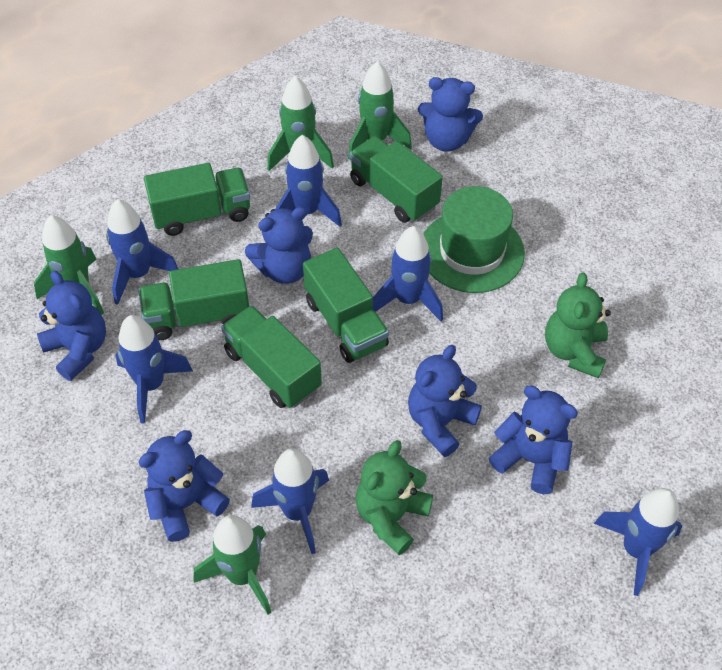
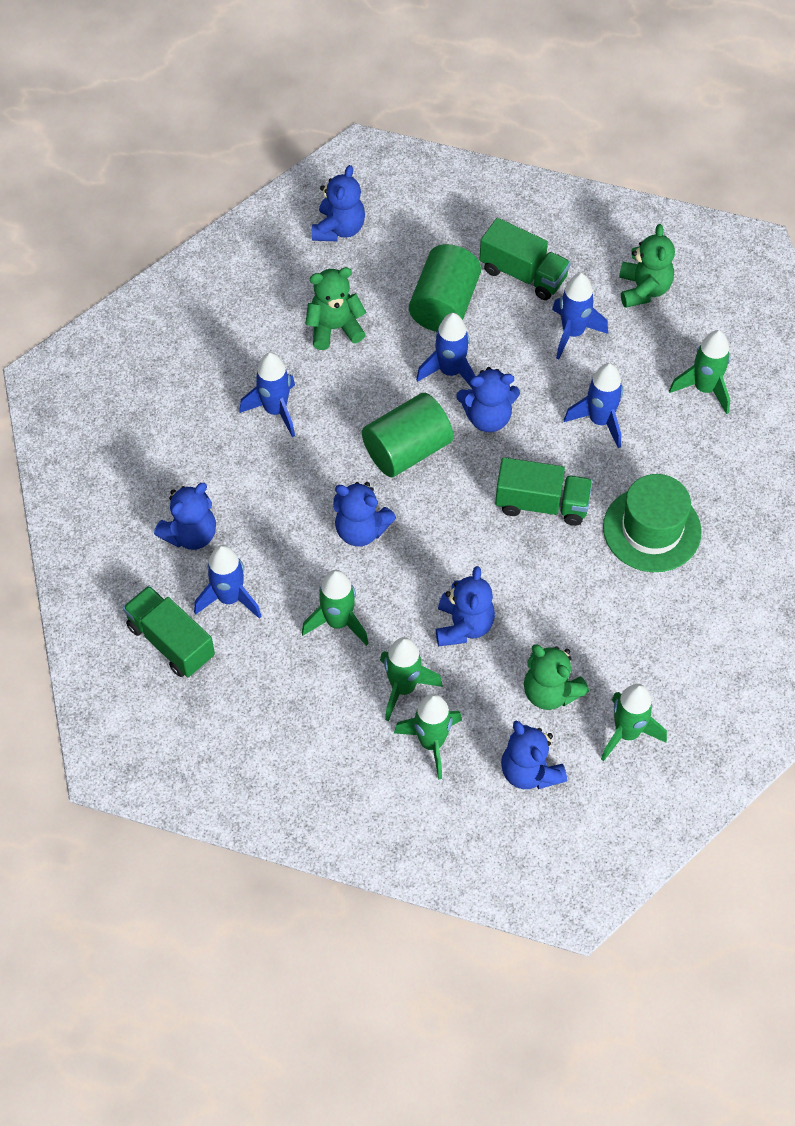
blue rocket: 6 -> 5
green cylinder: 0 -> 2
green rocket: 4 -> 5
green teddy bear: 2 -> 3
green truck: 5 -> 3

